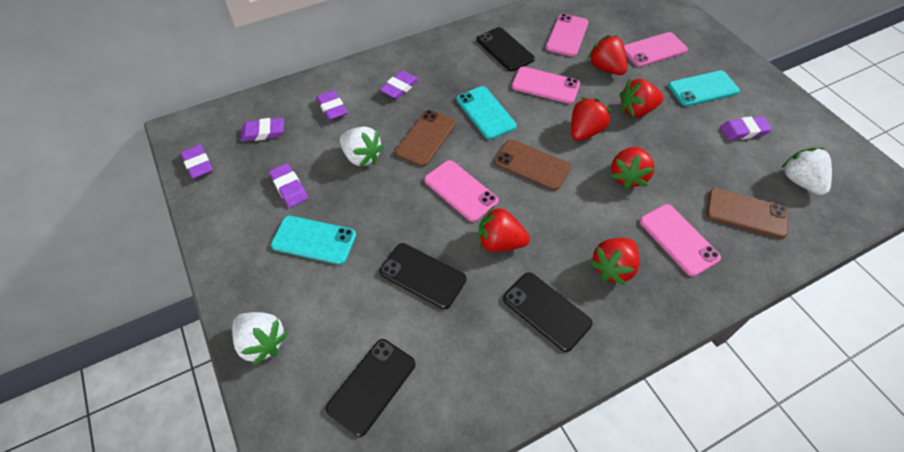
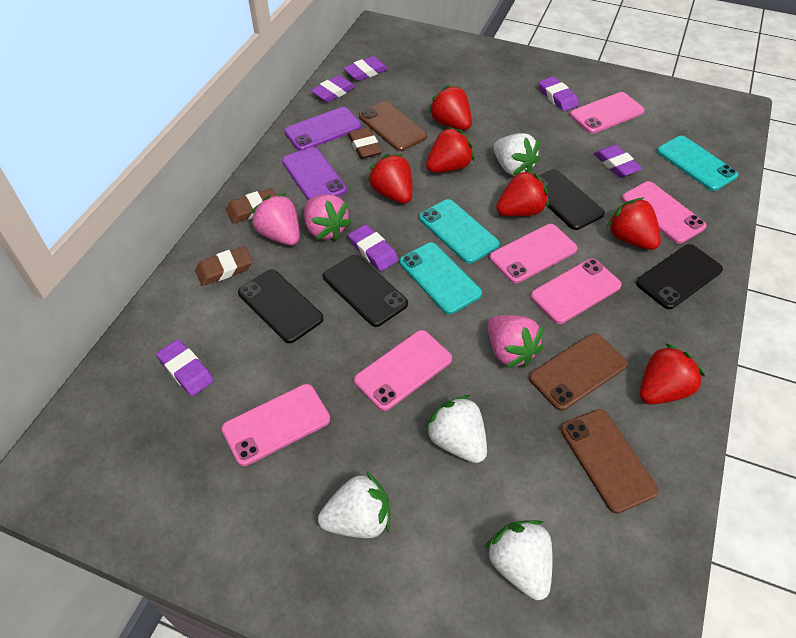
brown eraser: 0 -> 3
pink phone: 5 -> 6
pink strawberry: 0 -> 3
purple phone: 0 -> 2
white strawberry: 3 -> 4

